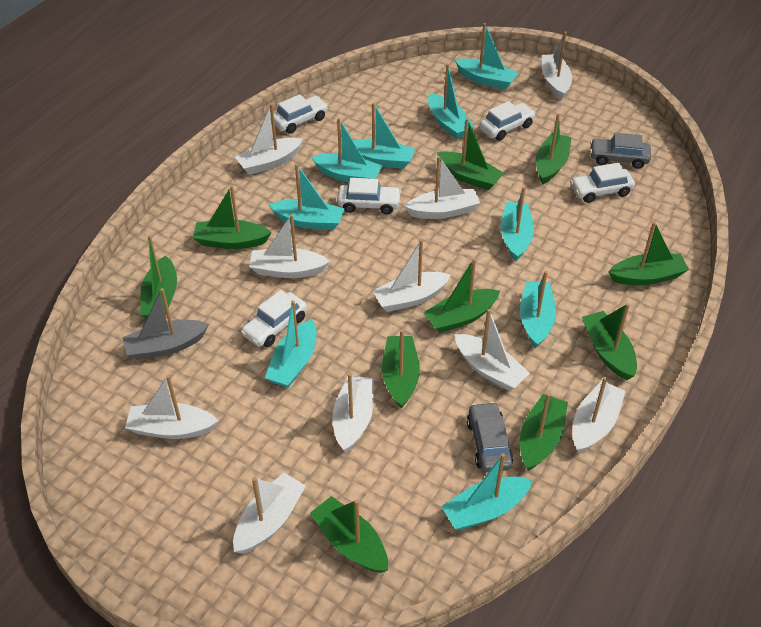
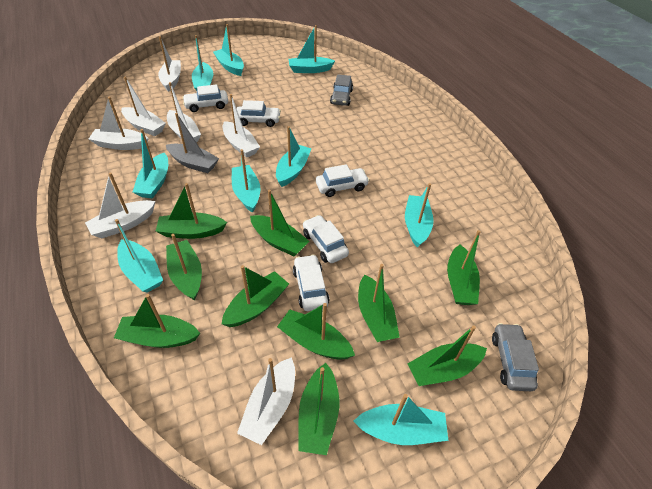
white boat: 10 -> 7

